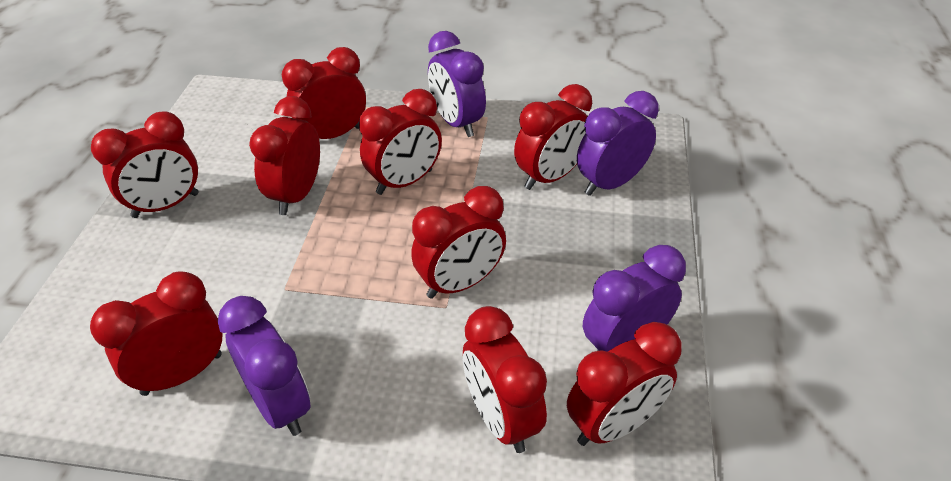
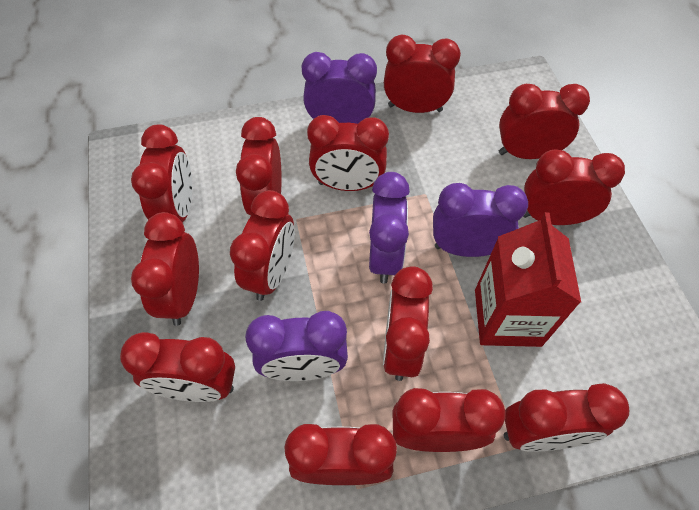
red carton: 0 -> 1
red clock: 9 -> 13

